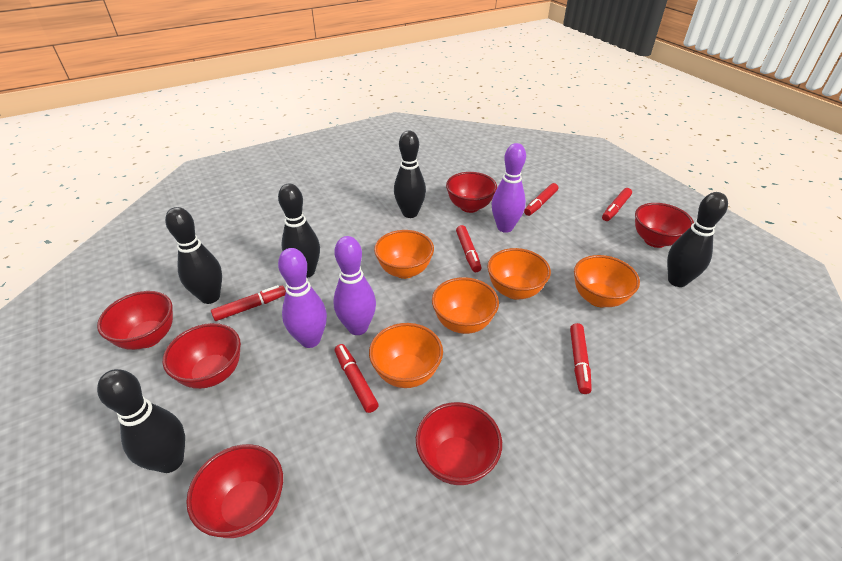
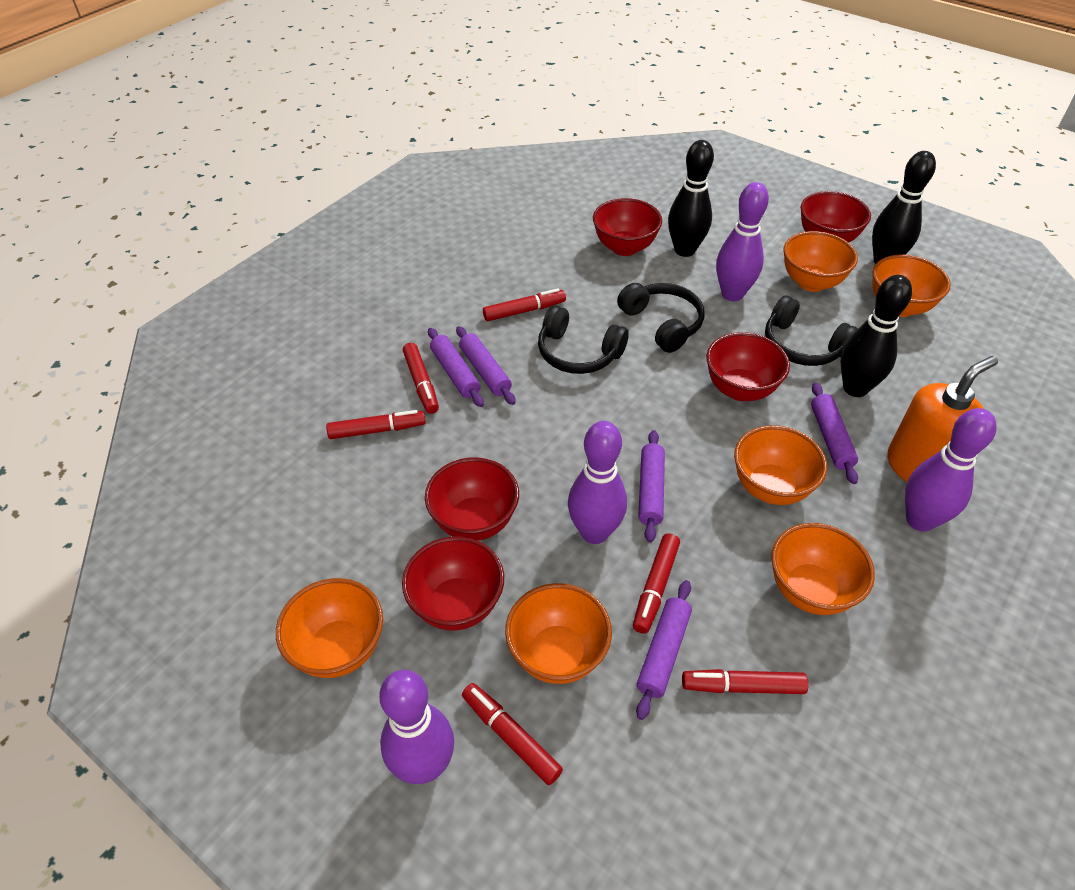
black bowling pin: 5 -> 3
black headphones: 0 -> 3
orange bowl: 5 -> 6
orange soap dispenser: 0 -> 1
purple bowling pin: 3 -> 4
purple rolling pin: 0 -> 5
red bowl: 6 -> 5

